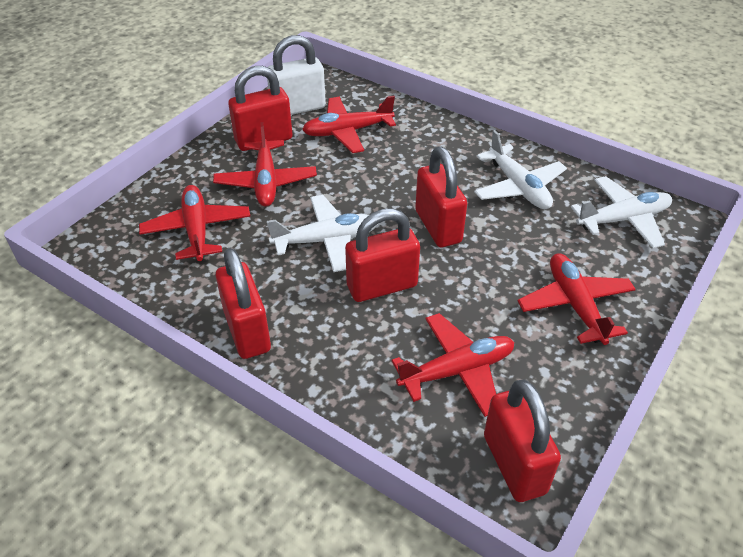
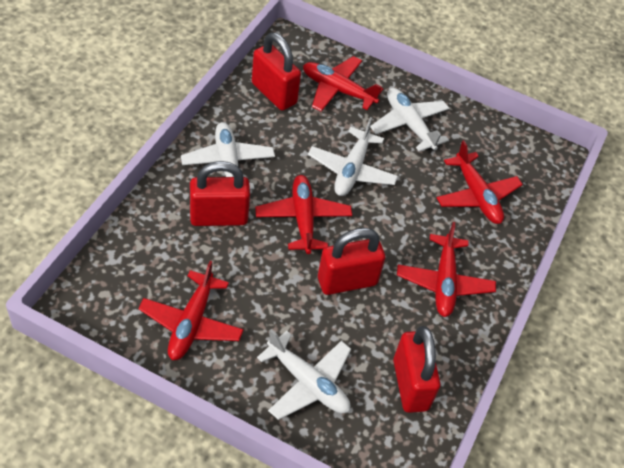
red padlock: 5 -> 4
white padlock: 1 -> 0
white plane: 3 -> 4

